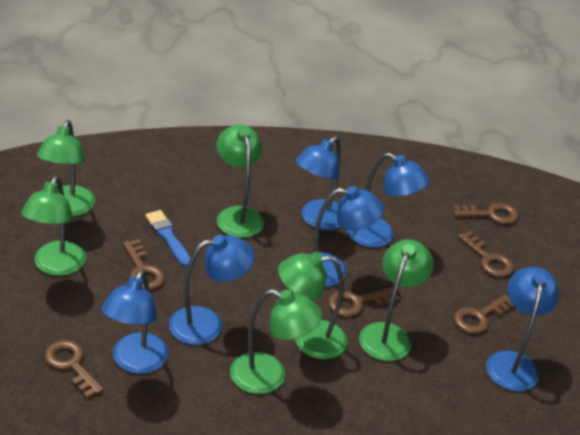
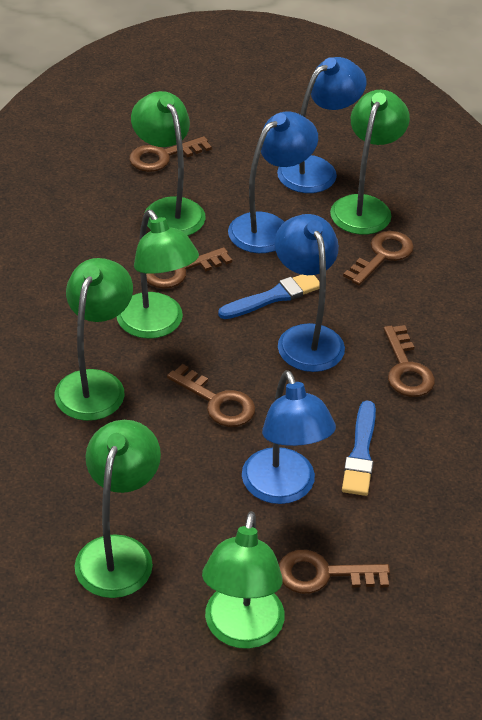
blue brush: 1 -> 2
blue lamp: 6 -> 4

